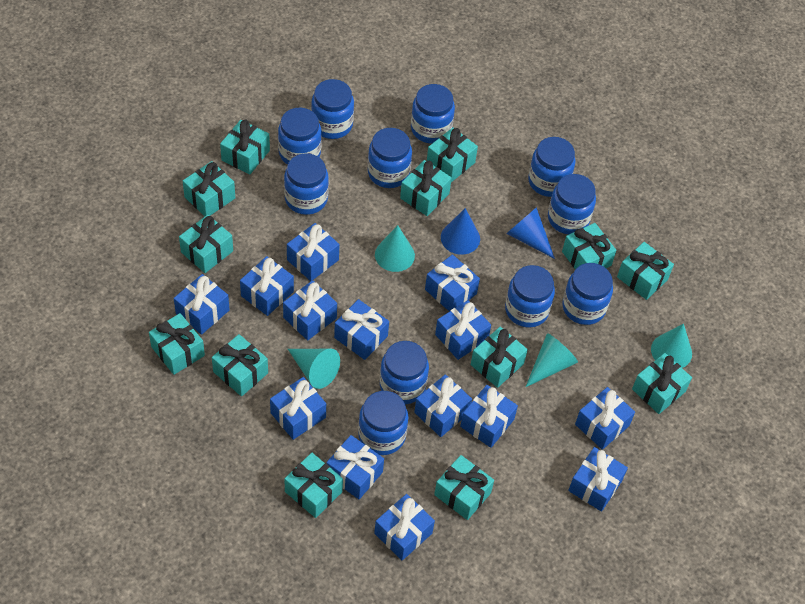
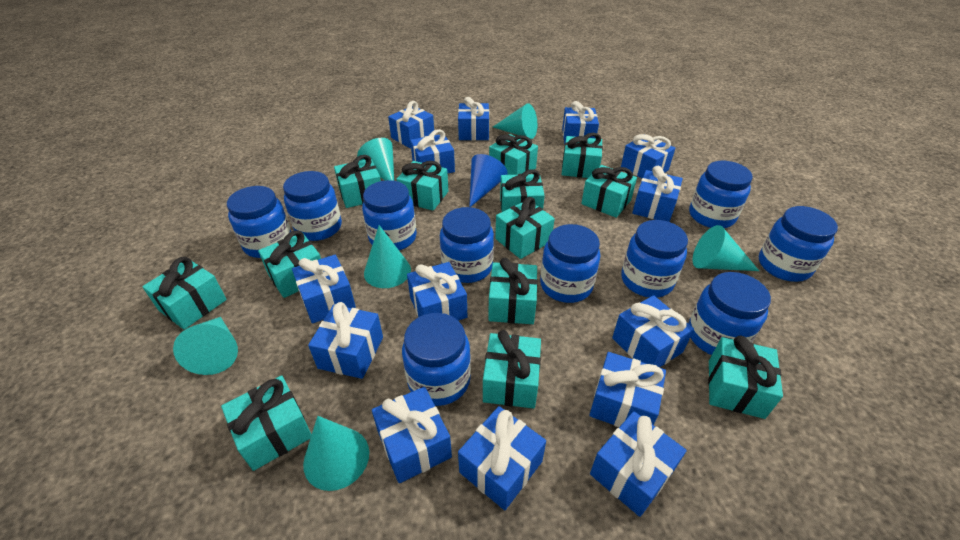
blue cone: 2 -> 1
blue jar: 11 -> 10
turquoise cone: 4 -> 6

